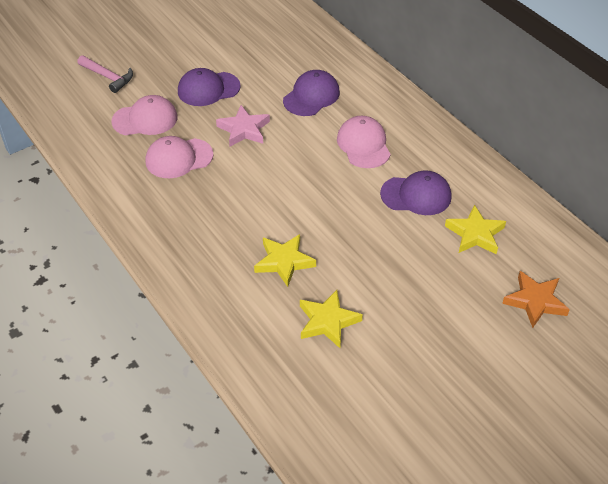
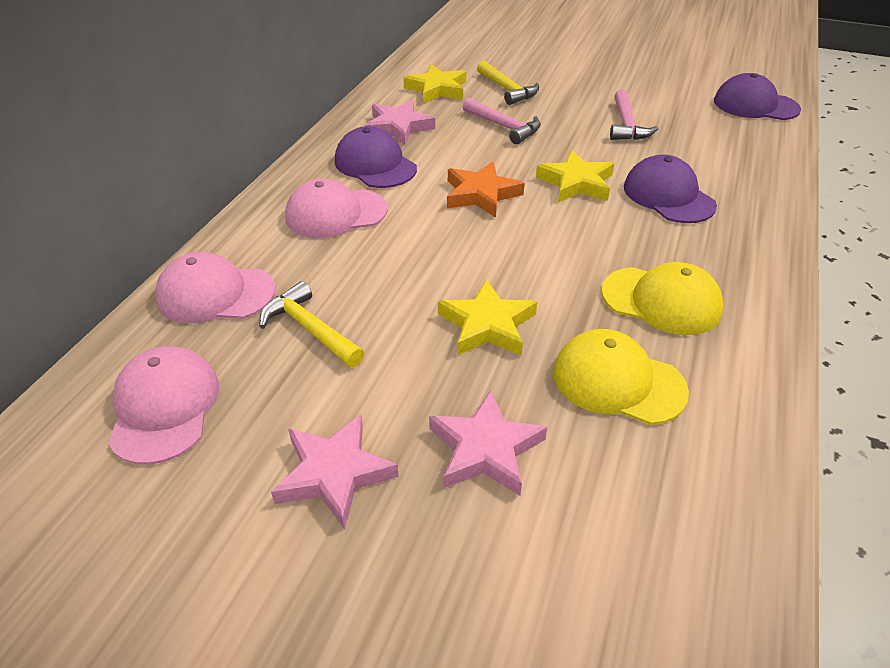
pink hammer: 1 -> 2
pink star: 1 -> 3
yellow cap: 0 -> 2
yellow hammer: 0 -> 2

